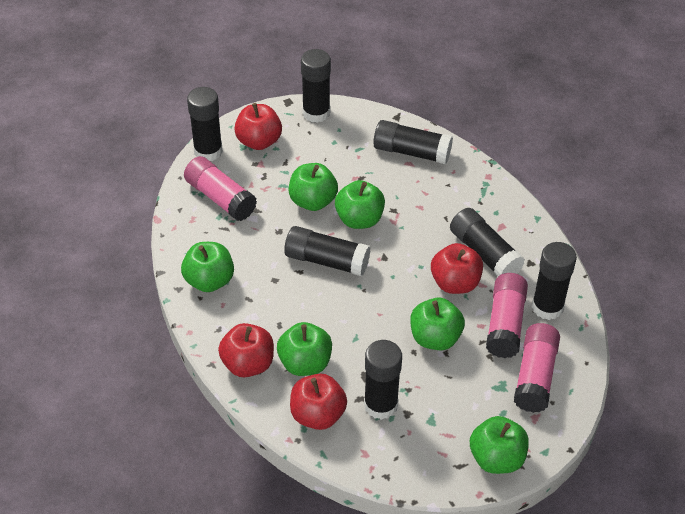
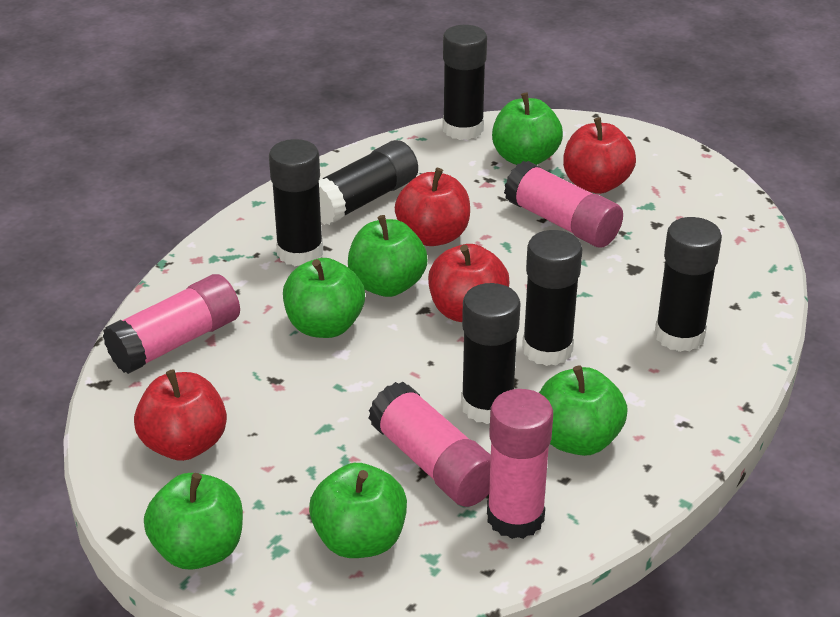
black glue stick: 7 -> 6
pink glue stick: 3 -> 4

